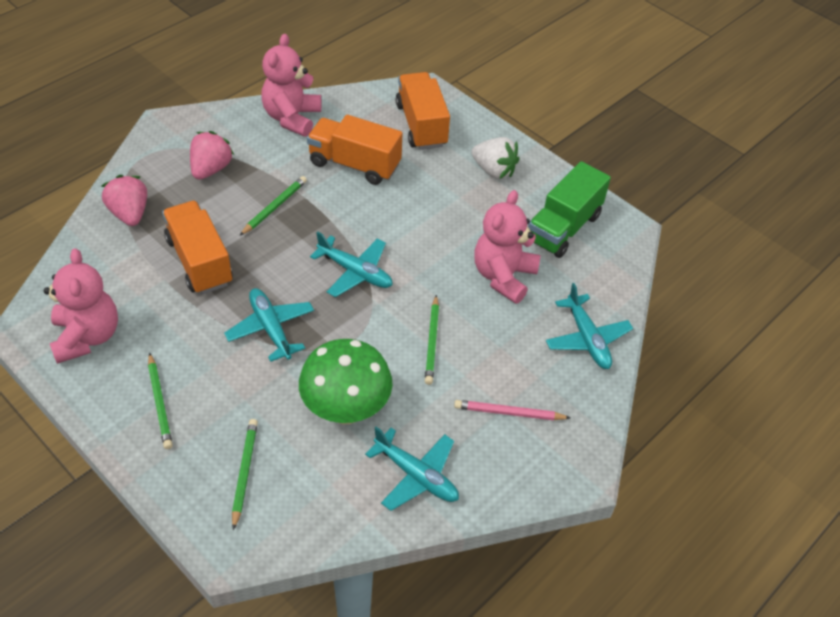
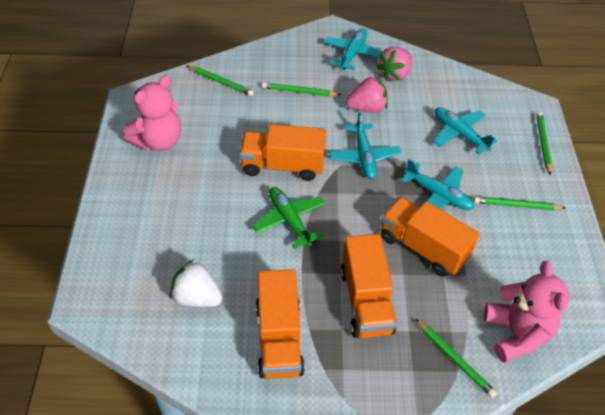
green mushroom: 1 -> 0
green pencil: 4 -> 5
green plane: 0 -> 1
green truck: 1 -> 0
orange truck: 3 -> 4
pink pencil: 1 -> 0
pink teddy bear: 3 -> 2

